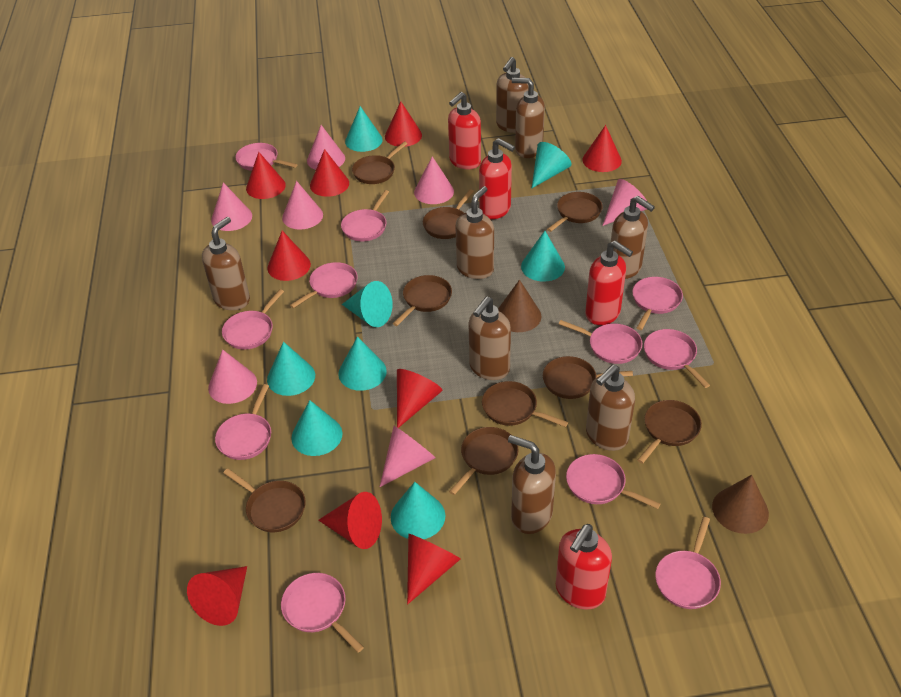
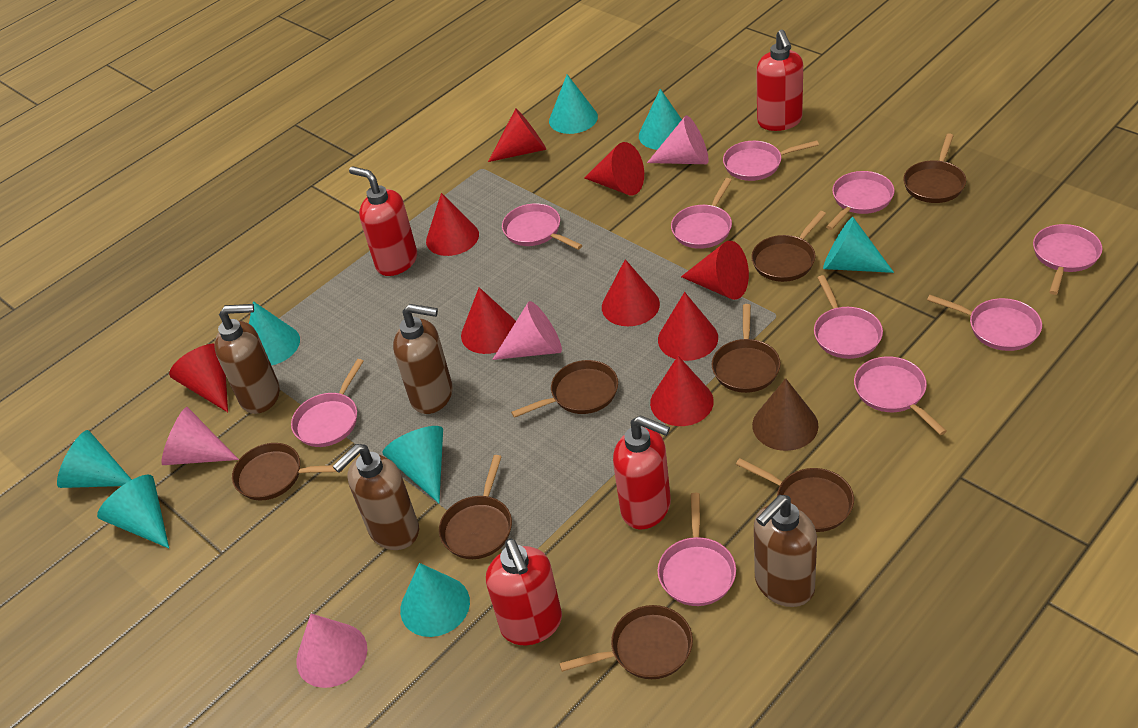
brown cone: 2 -> 1
brown pan: 9 -> 8
brown soap dispenser: 8 -> 4
pink cone: 7 -> 4
pink pan: 11 -> 10

